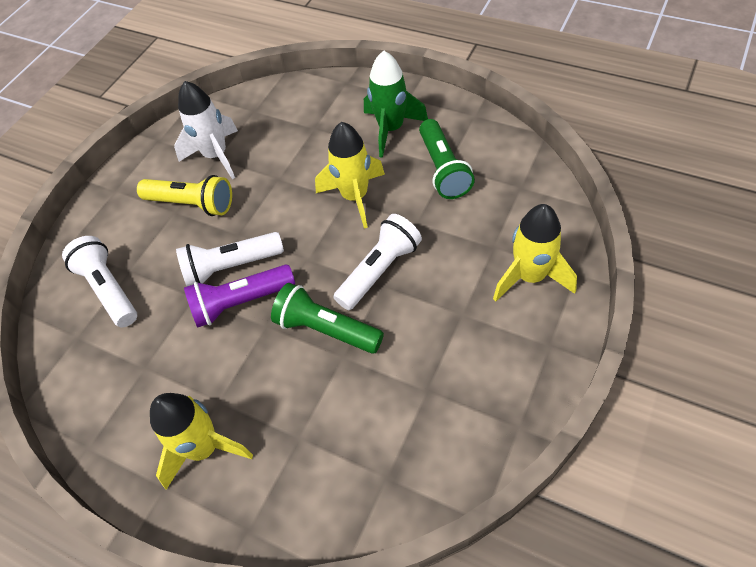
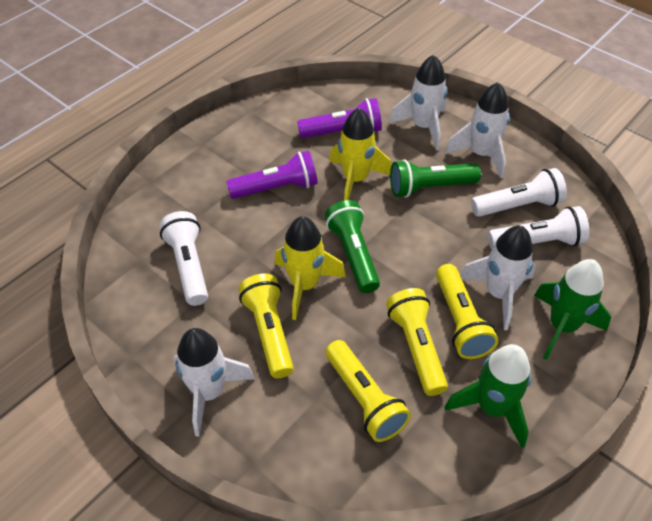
green rocket: 1 -> 2
purple flashlight: 1 -> 2
white rocket: 1 -> 4
yellow flashlight: 1 -> 4
yellow rocket: 3 -> 2

